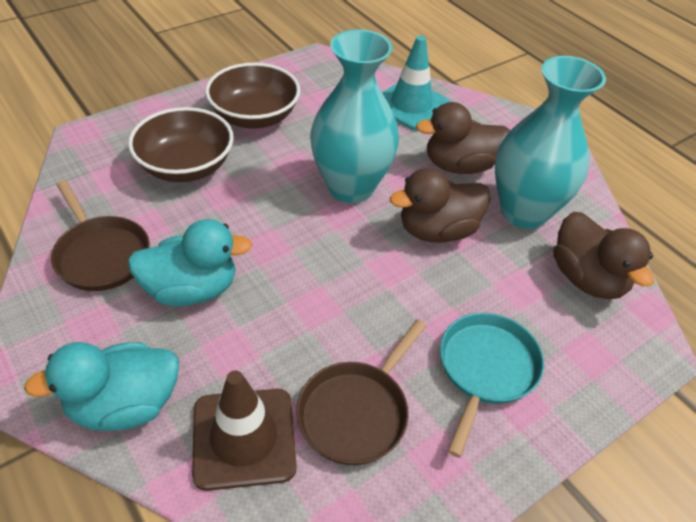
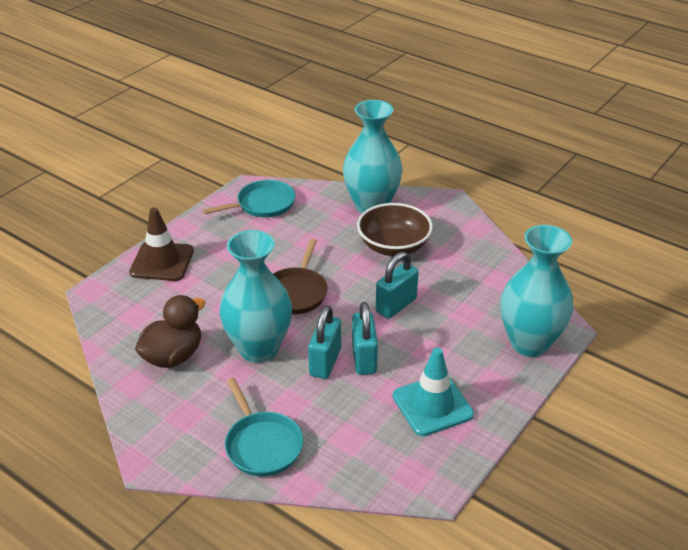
brown bowl: 2 -> 1
brown duck: 3 -> 1
brown pan: 2 -> 1
turquoise duck: 2 -> 0
turquoise padlock: 0 -> 3
turquoise pan: 1 -> 2
turquoise vase: 2 -> 3

